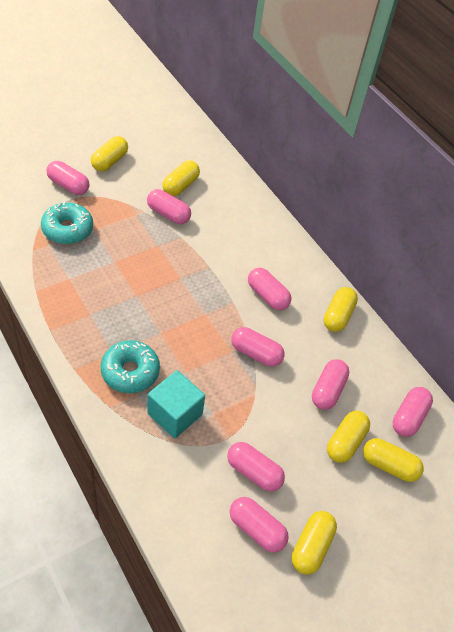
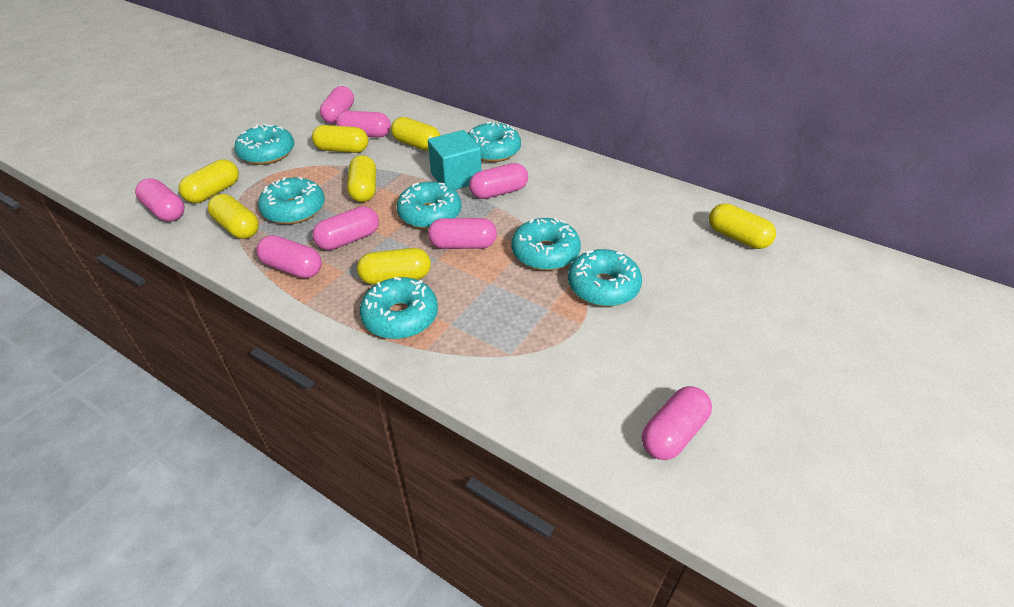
turquoise donut: 2 -> 7
yellow capsule: 6 -> 7

